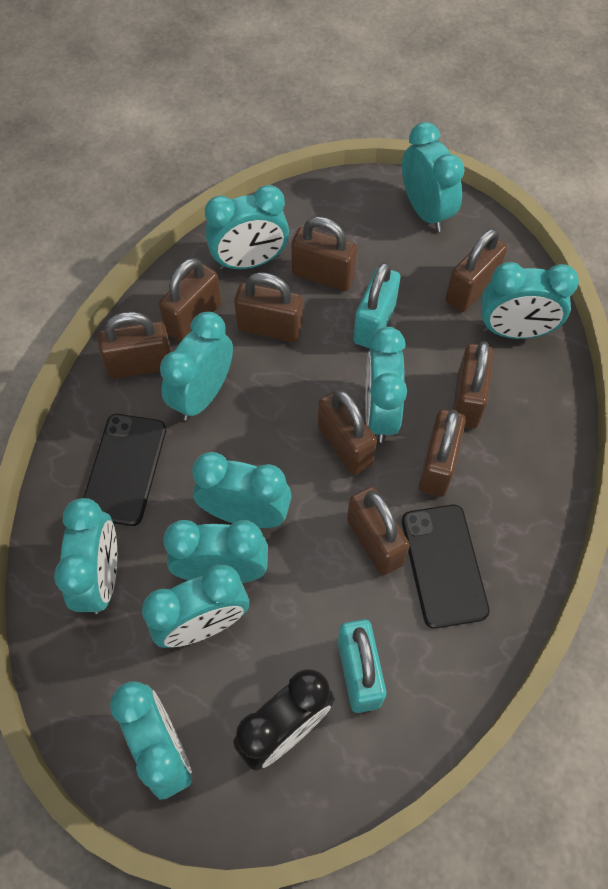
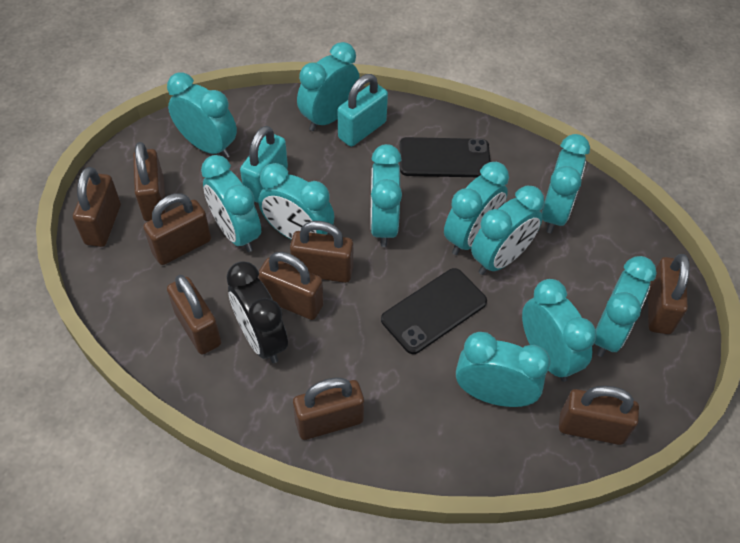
turquoise clock: 10 -> 11

